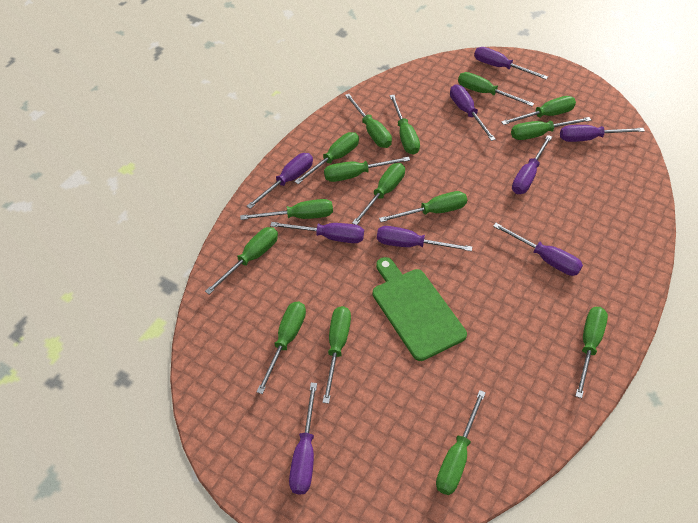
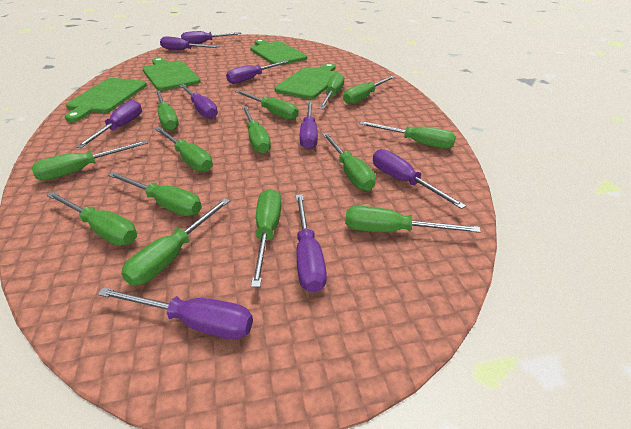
green cutting board: 1 -> 4
green screwdriver: 15 -> 14

